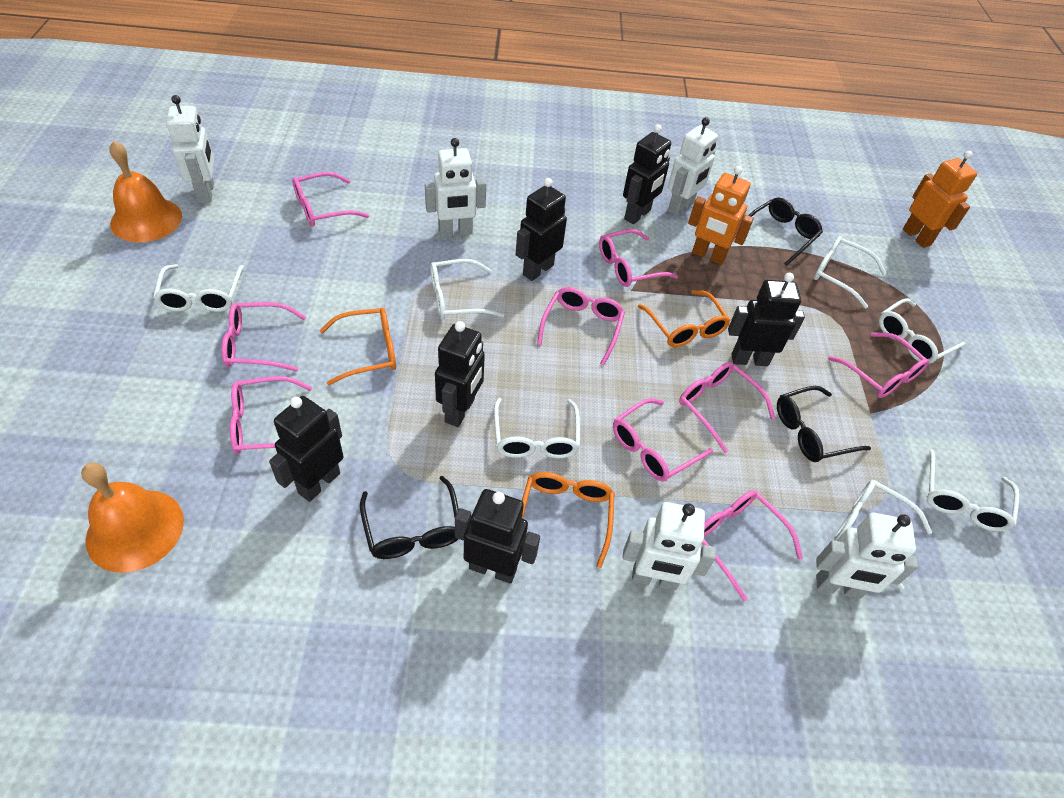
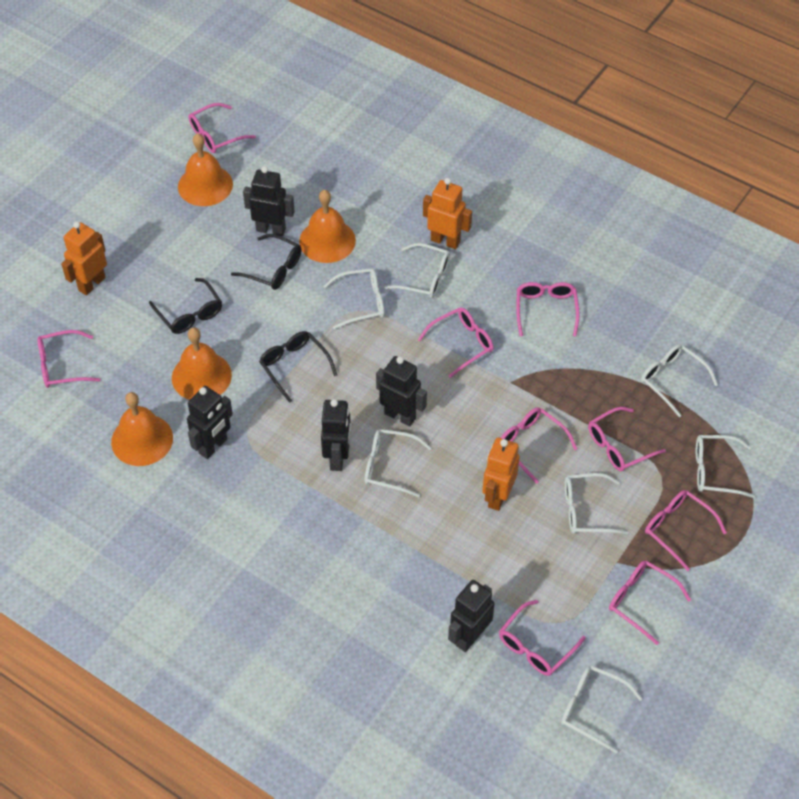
black robot: 6 -> 5
orange bell: 2 -> 4
orange glasses: 3 -> 0
orange robot: 2 -> 3
white robot: 5 -> 0

